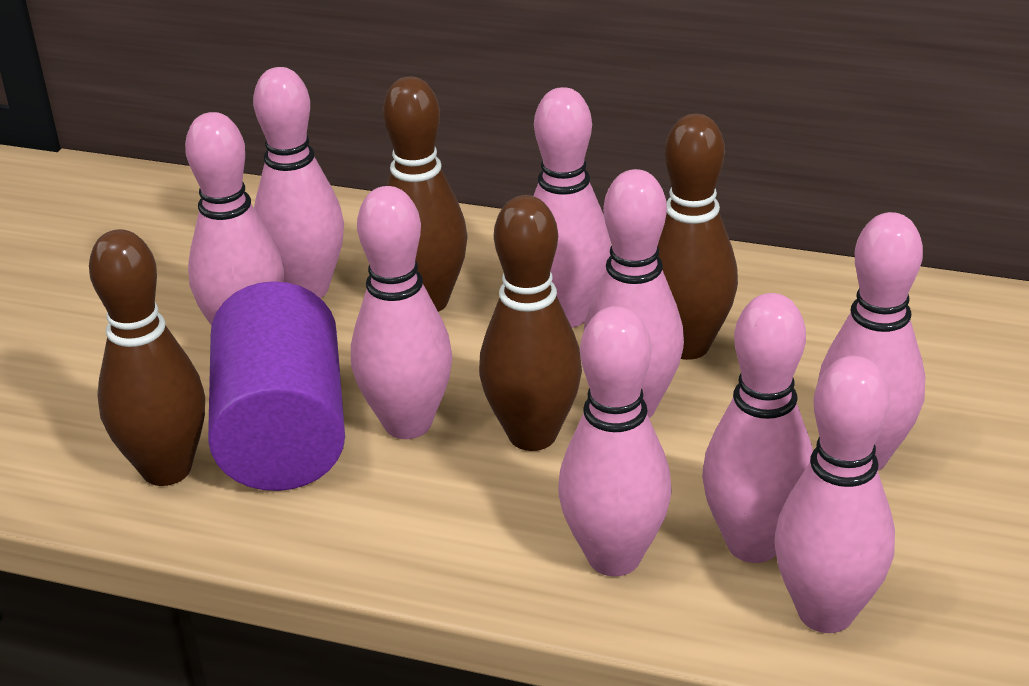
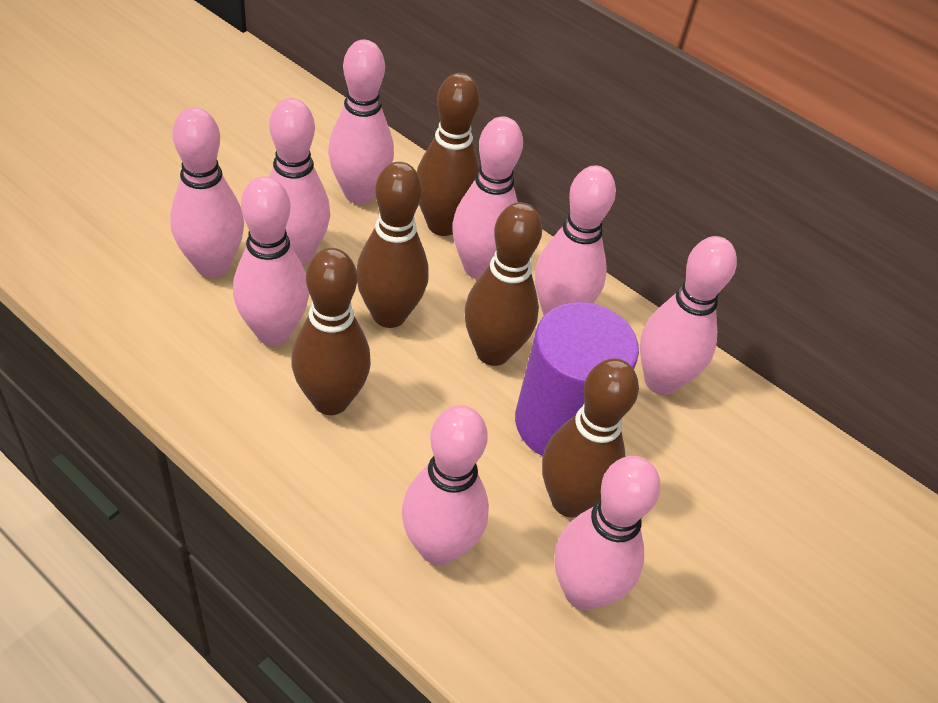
brown bowling pin: 4 -> 5

